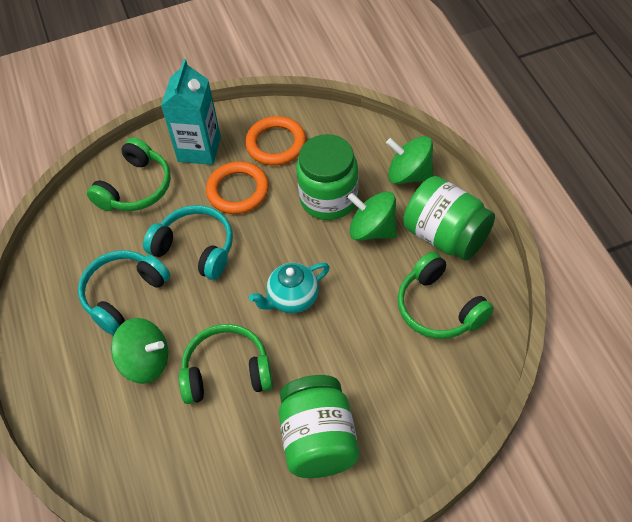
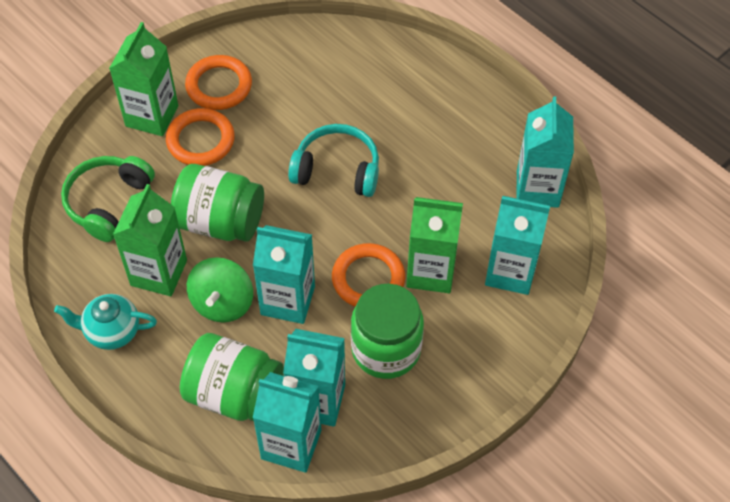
green carton: 0 -> 3
green headphones: 3 -> 1
green spinning top: 3 -> 1
orange ring: 2 -> 3
turquoise carton: 1 -> 5
turquoise headphones: 2 -> 1

